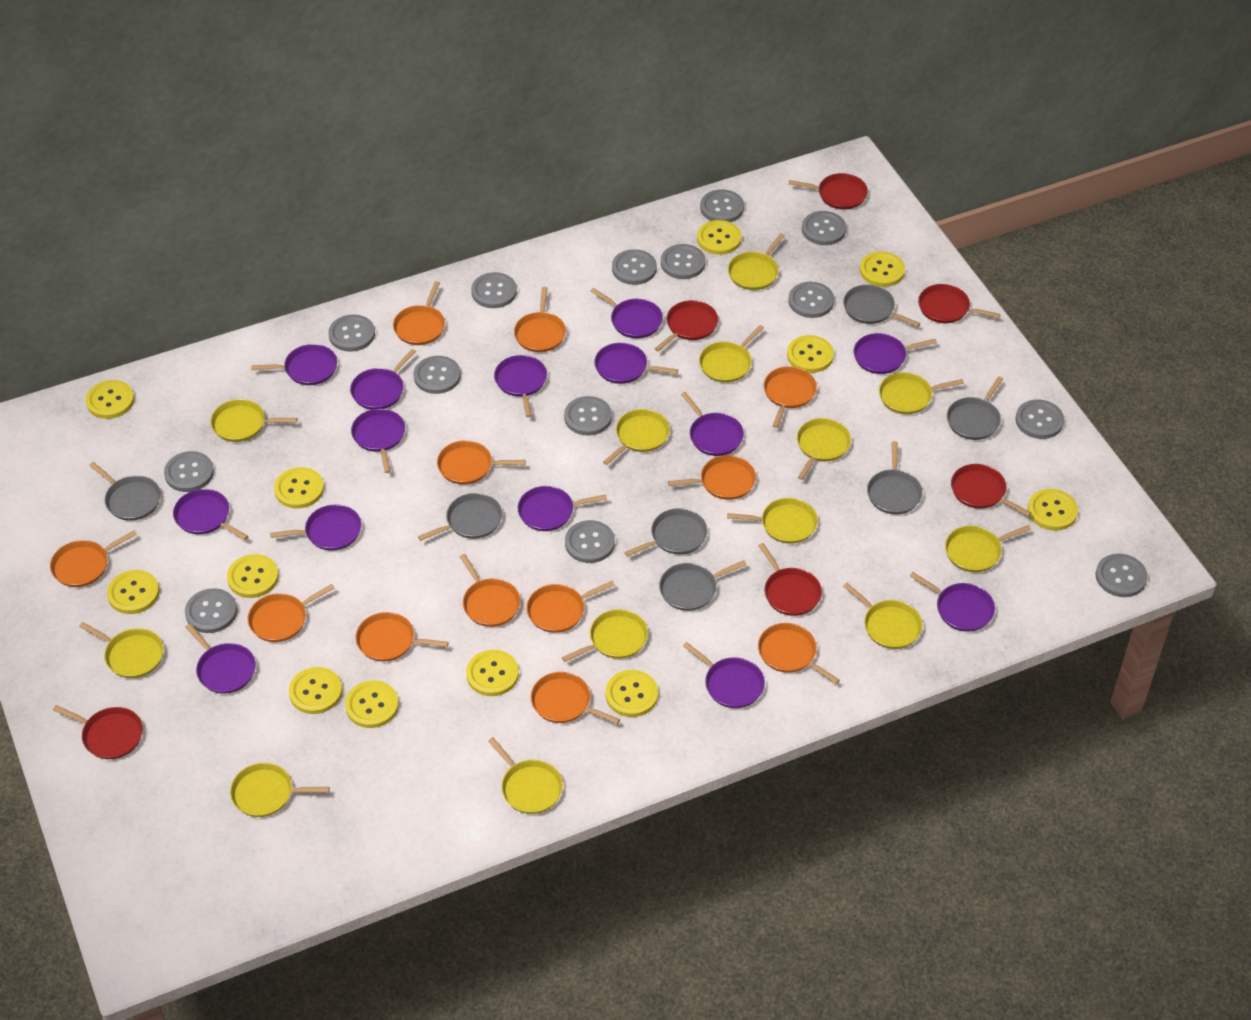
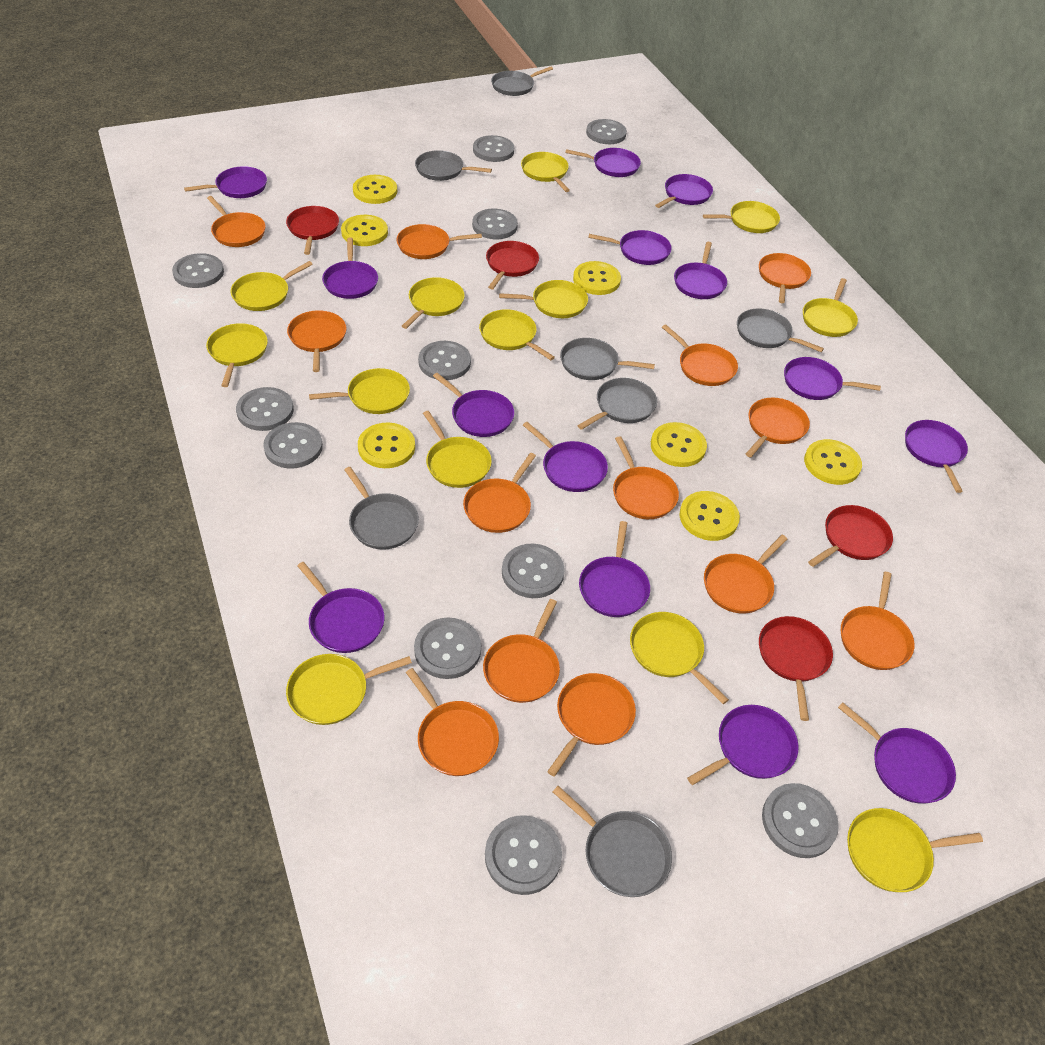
grey button: 14 -> 11
orange pan: 12 -> 13
red pan: 6 -> 4
yellow button: 12 -> 7

